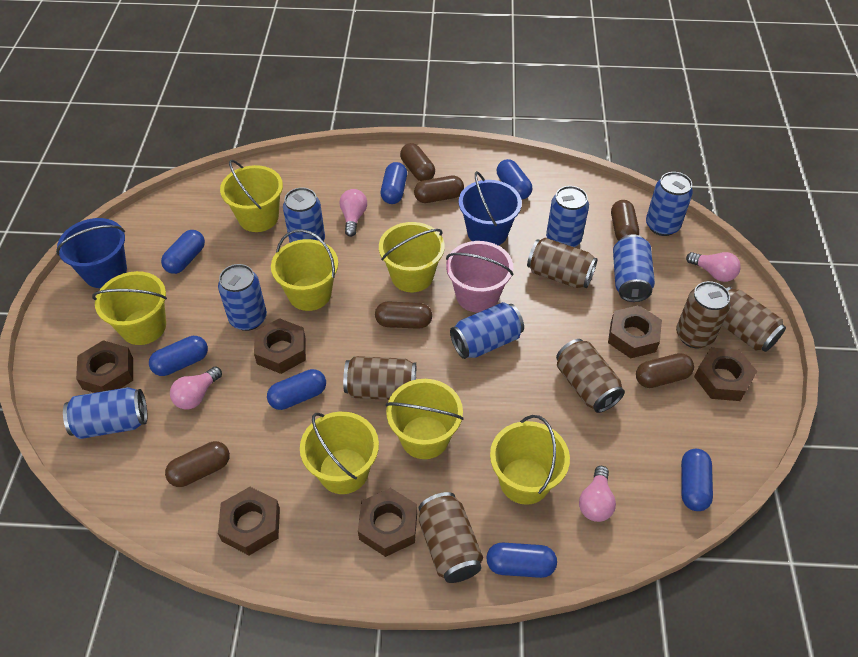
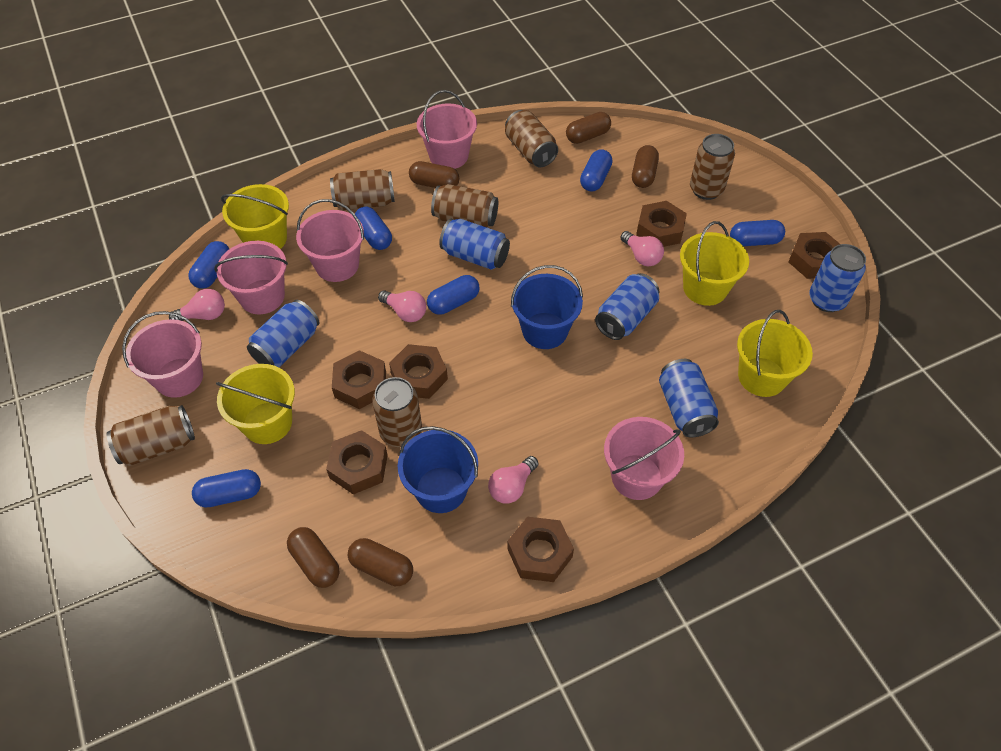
blue can: 7 -> 5
blue capsule: 7 -> 6
brown capsule: 6 -> 5
pink bucket: 1 -> 5
yellow bucket: 7 -> 4

